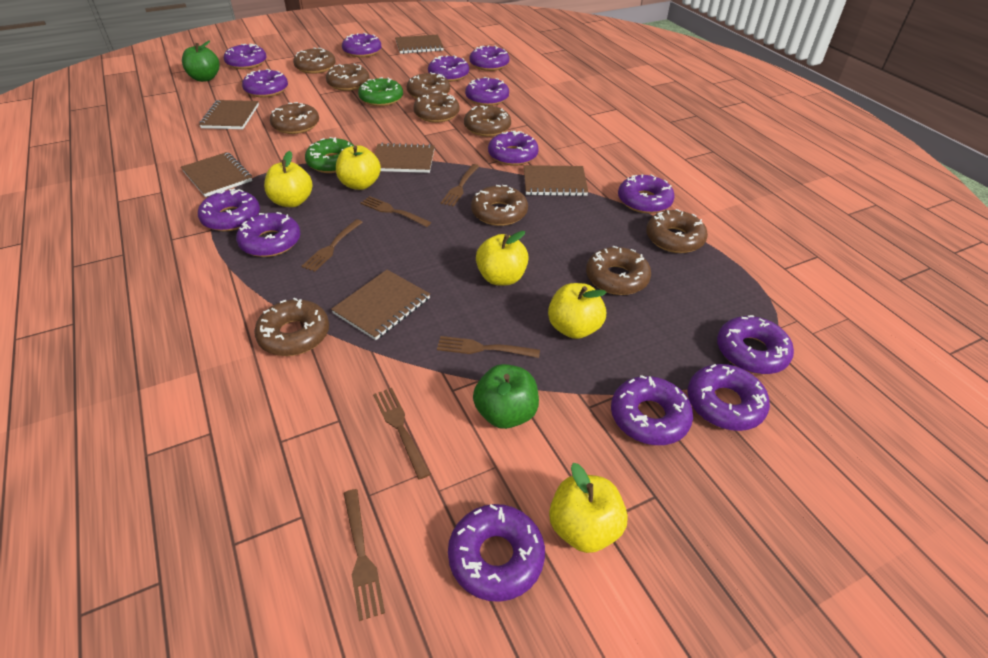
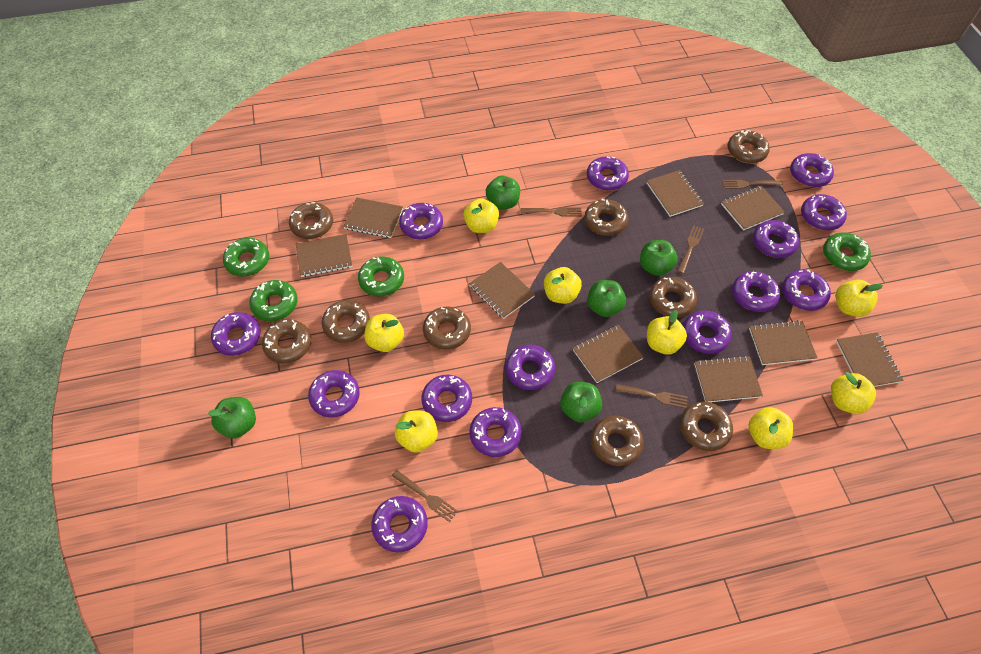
brown donut: 10 -> 9
brown fork: 6 -> 5
brown notebook: 6 -> 9
green apple: 2 -> 5
green donut: 2 -> 4
yellow apple: 5 -> 8

